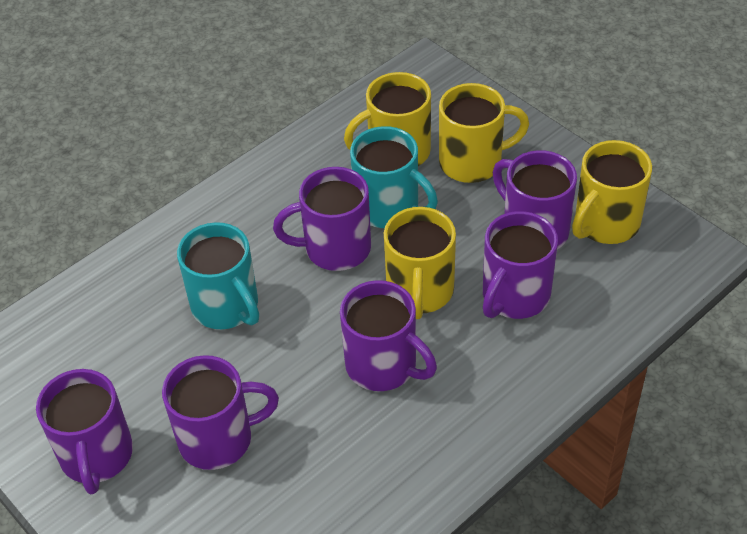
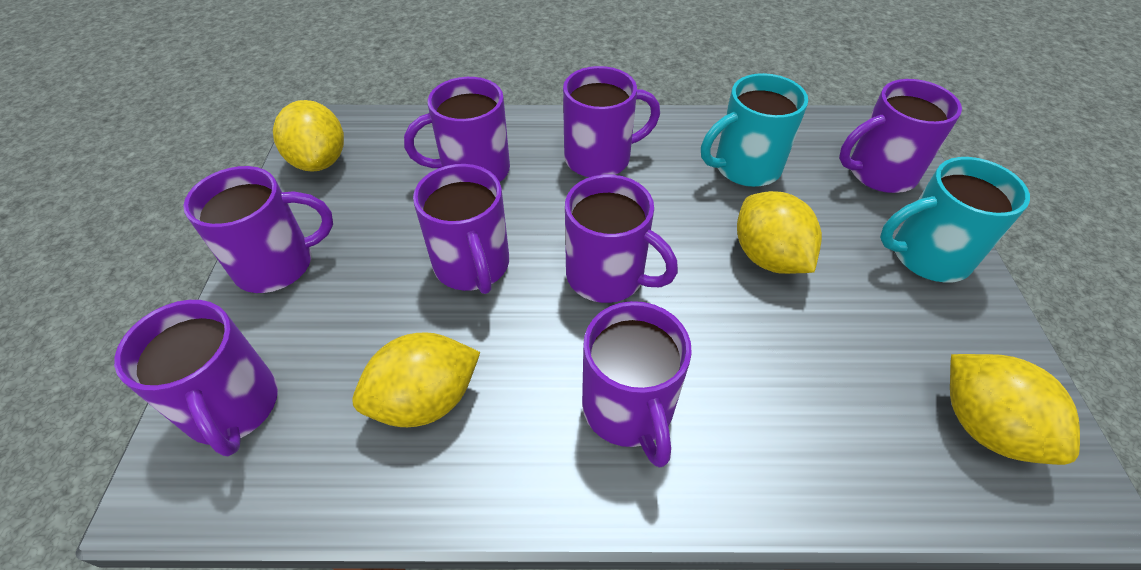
purple mug: 6 -> 8
yellow lemon: 0 -> 4
yellow mug: 4 -> 0

